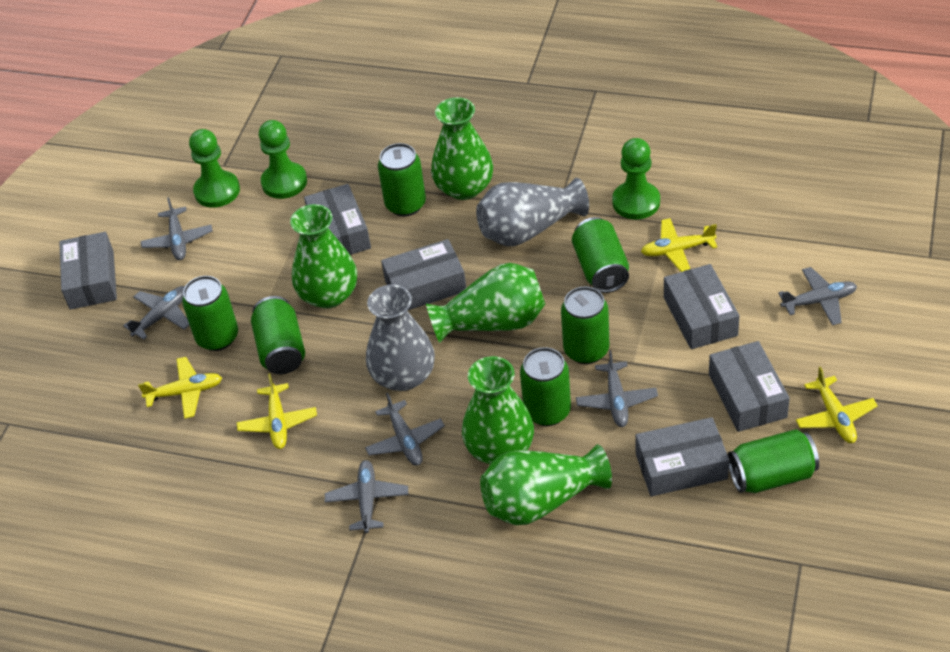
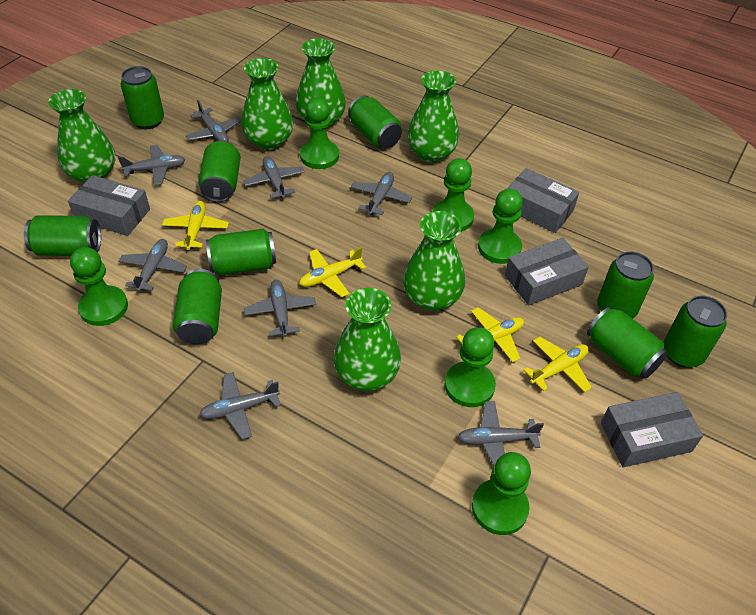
green can: 7 -> 9
green pawn: 3 -> 6
green vase: 5 -> 6
grey box: 6 -> 4
grey plane: 6 -> 8
grey vase: 2 -> 0

